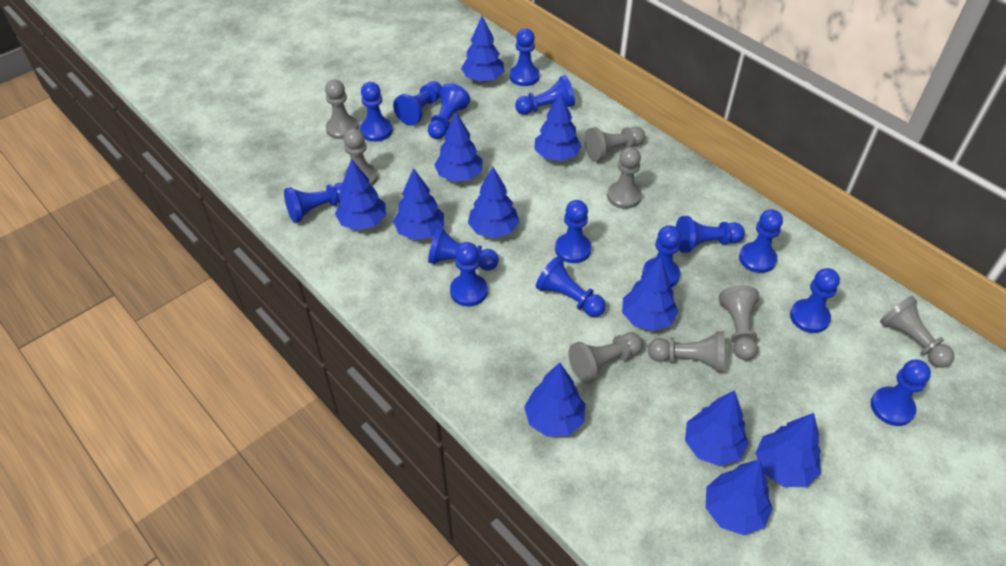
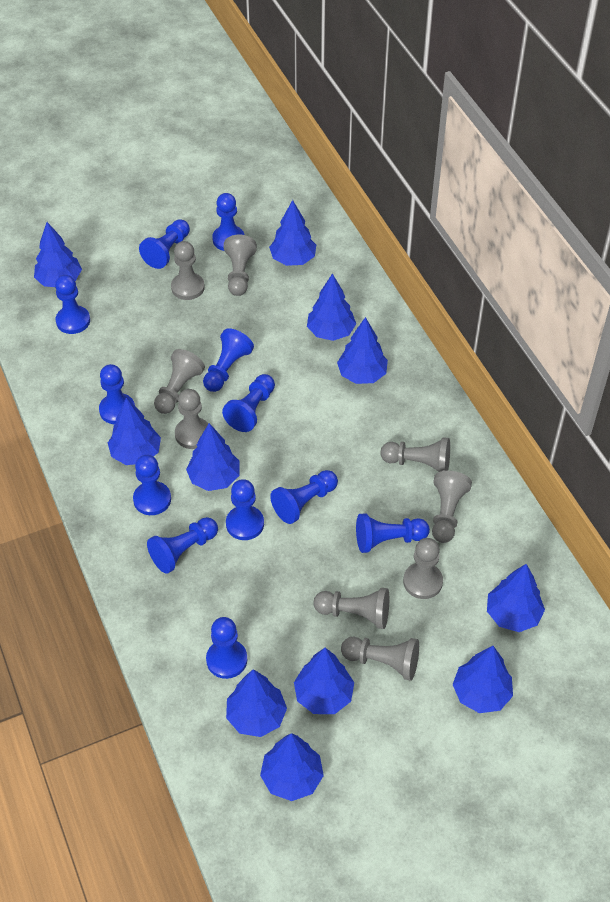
blue pawn: 15 -> 12
grey pawn: 8 -> 9

